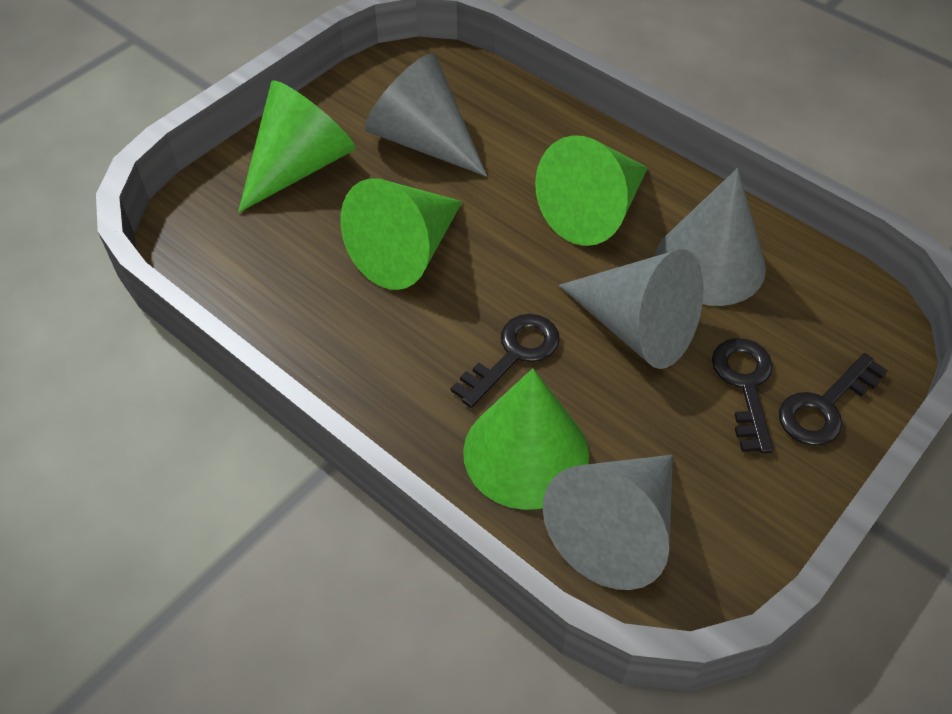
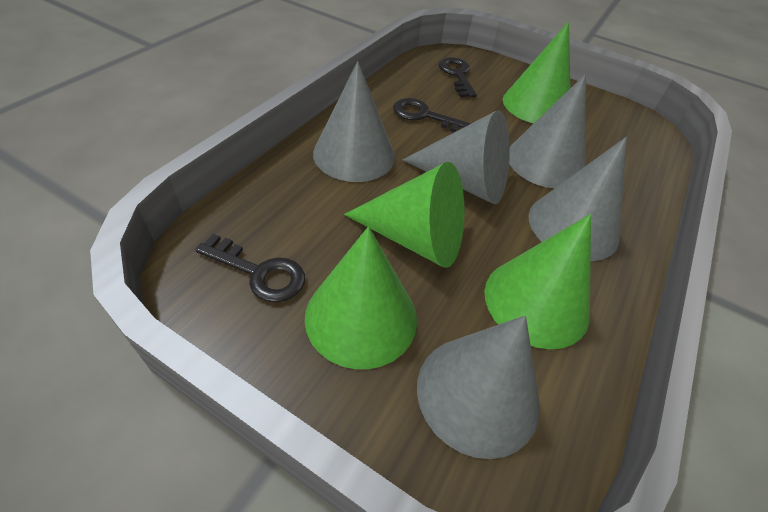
grey cone: 4 -> 5

